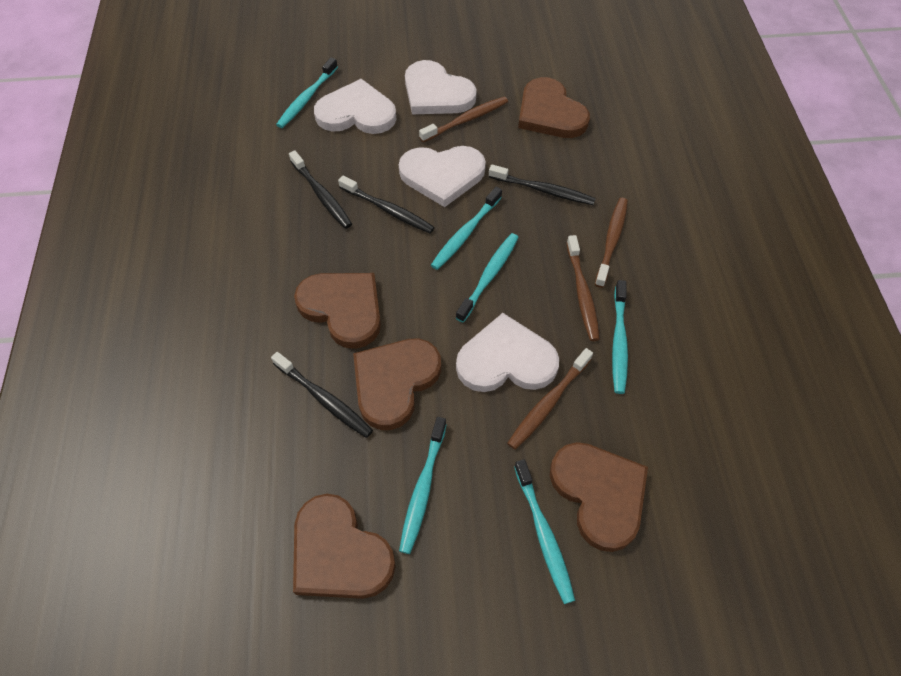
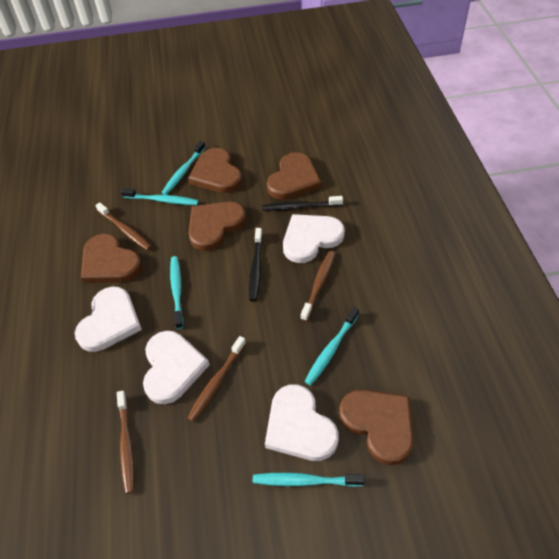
black toothbrush: 4 -> 2
turquoise toothbrush: 6 -> 5

